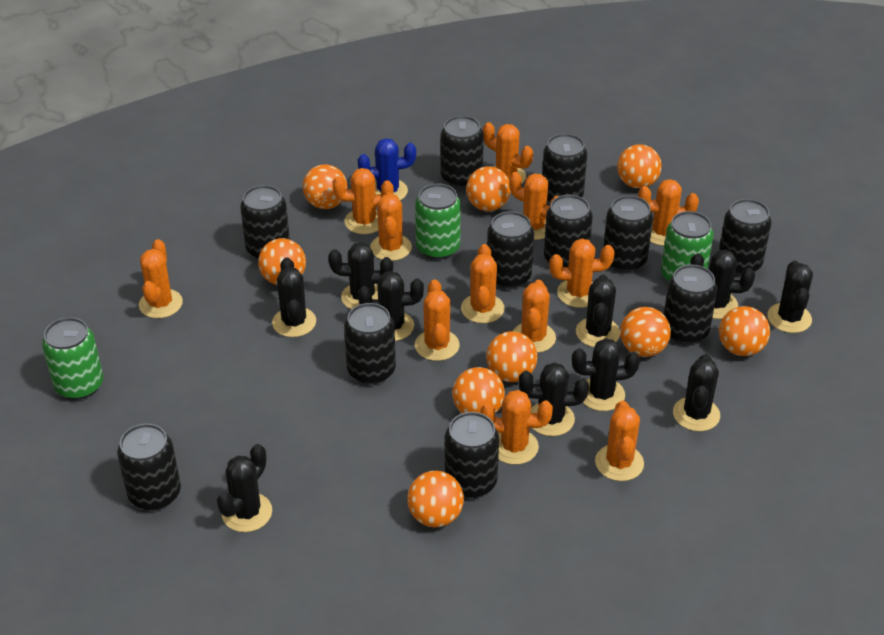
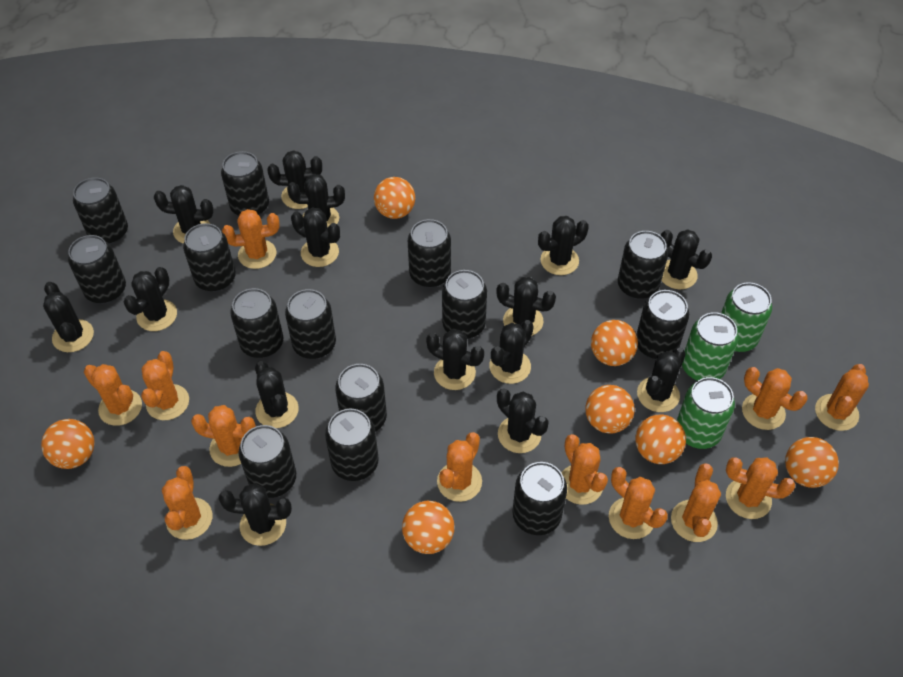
black cactus: 10 -> 15
black can: 11 -> 14
blue cactus: 1 -> 0
orange ball: 9 -> 7

